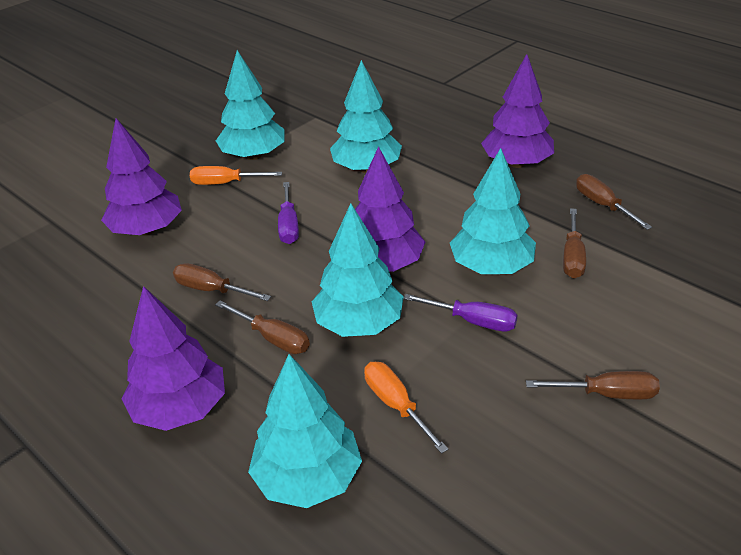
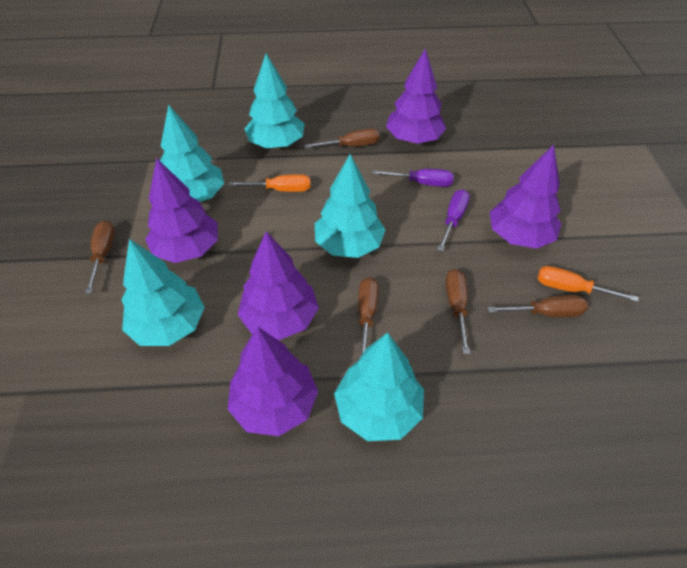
purple tree: 4 -> 5

